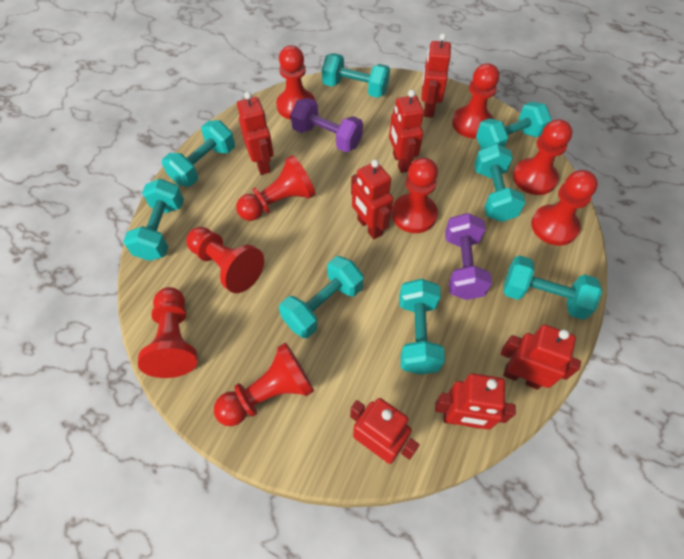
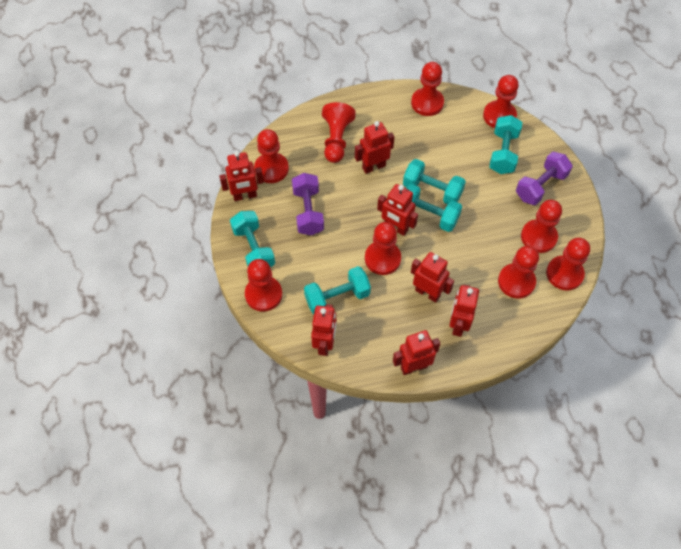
turquoise dumbbell: 8 -> 5

